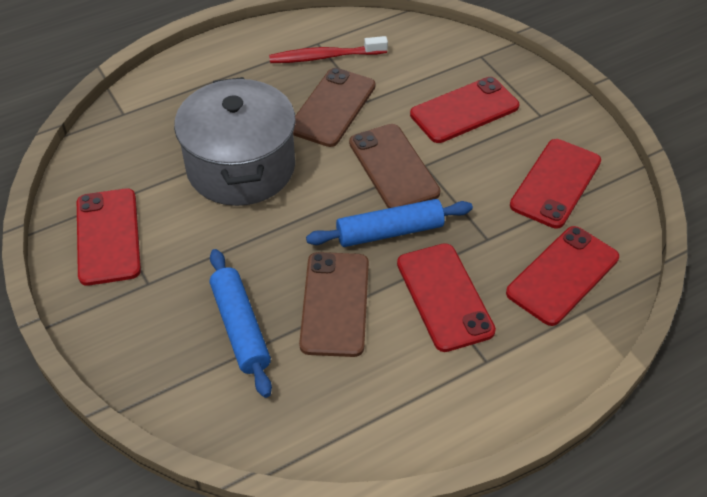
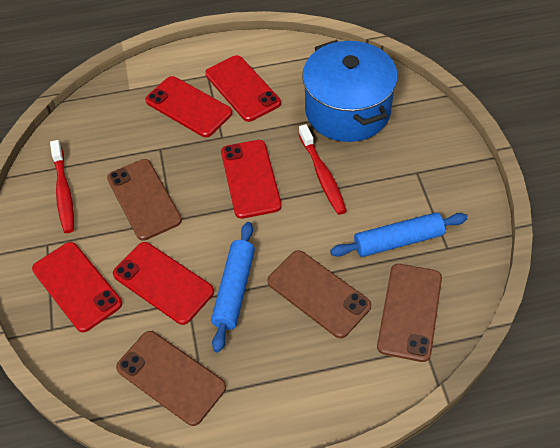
blue pot: 0 -> 1
brown phone: 3 -> 4
grey pot: 1 -> 0
red toothbrush: 1 -> 2

